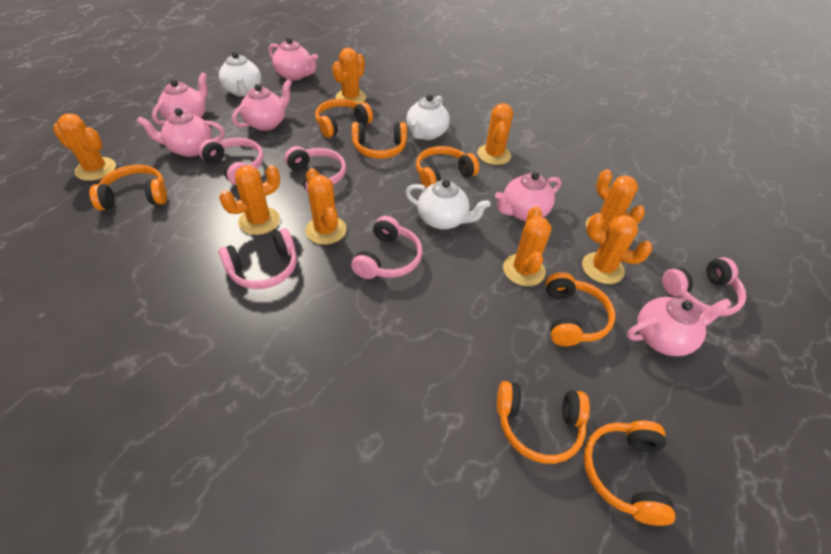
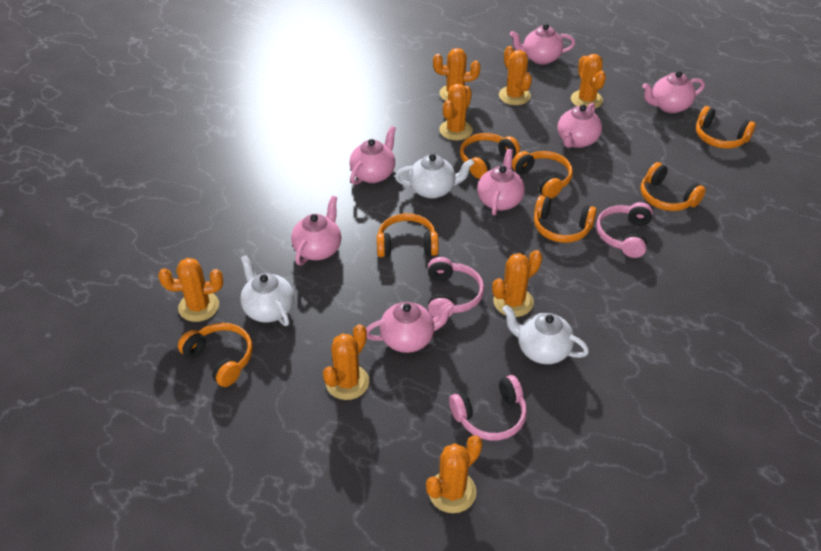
pink headphones: 5 -> 3
pink teapot: 6 -> 7

